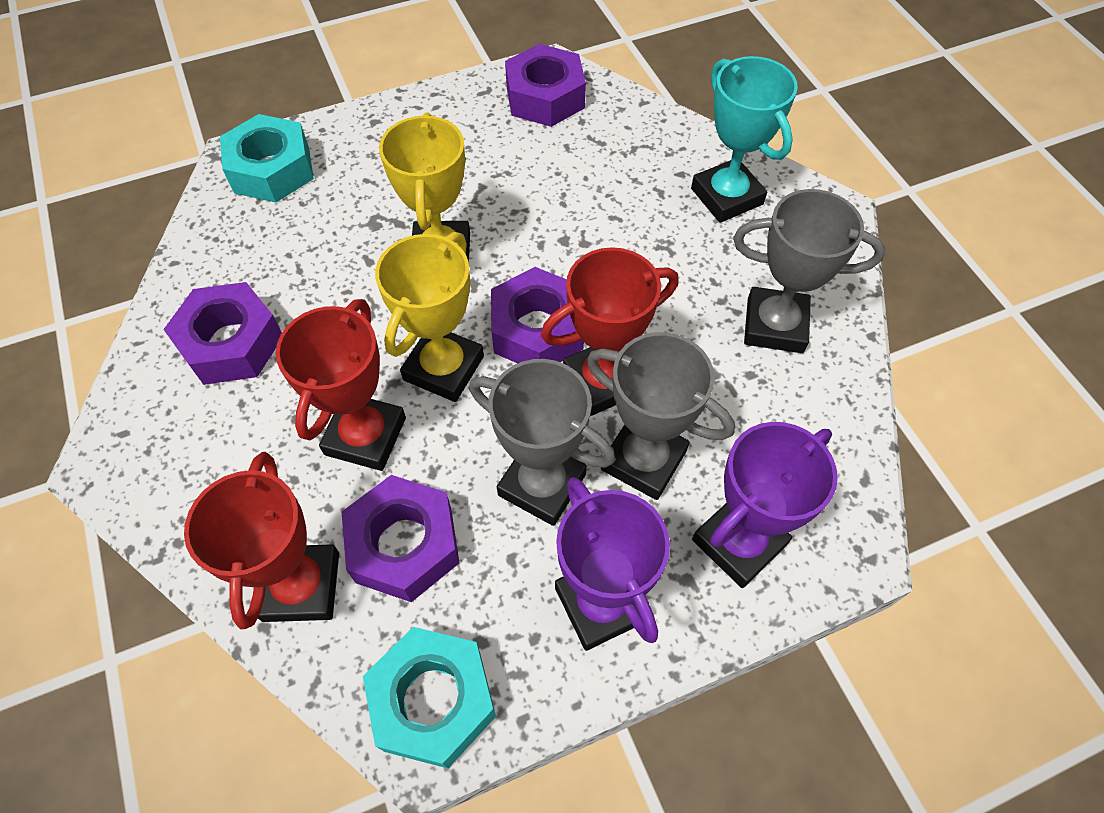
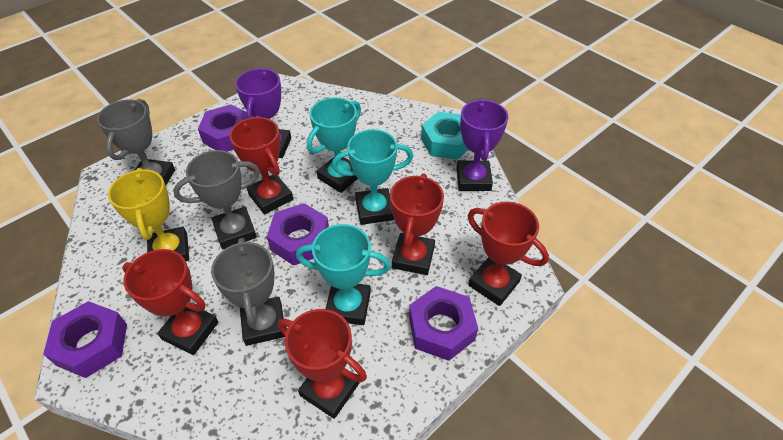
red trophy: 3 -> 5
turquoise nut: 2 -> 1
turquoise trophy: 1 -> 3
yellow trophy: 2 -> 1

